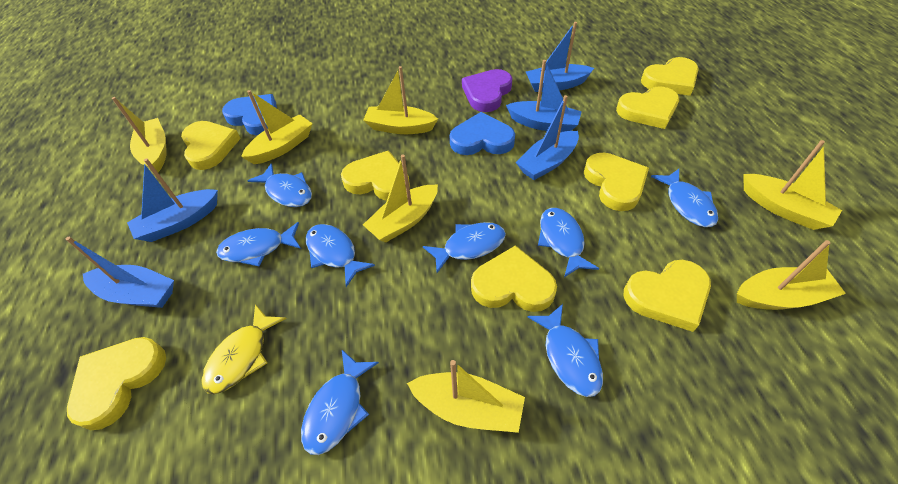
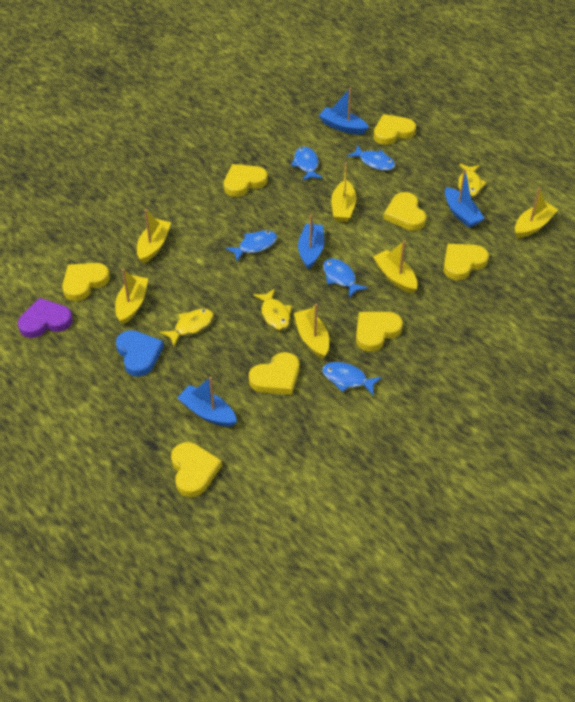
blue boat: 5 -> 4
blue fish: 8 -> 5
blue heart: 2 -> 1
yellow boat: 7 -> 6
yellow fish: 1 -> 3

